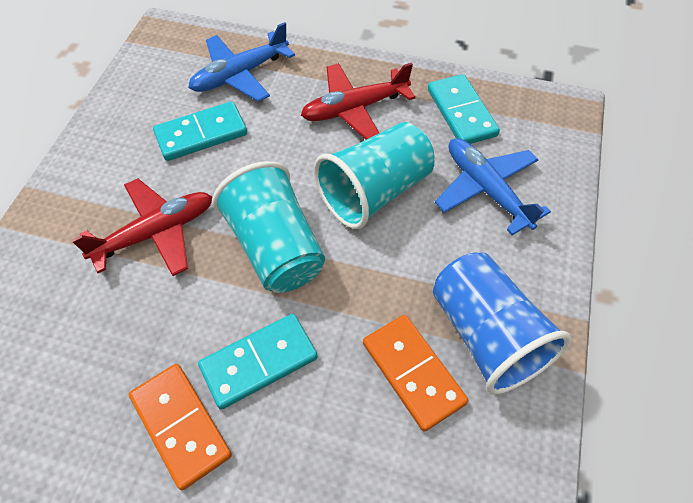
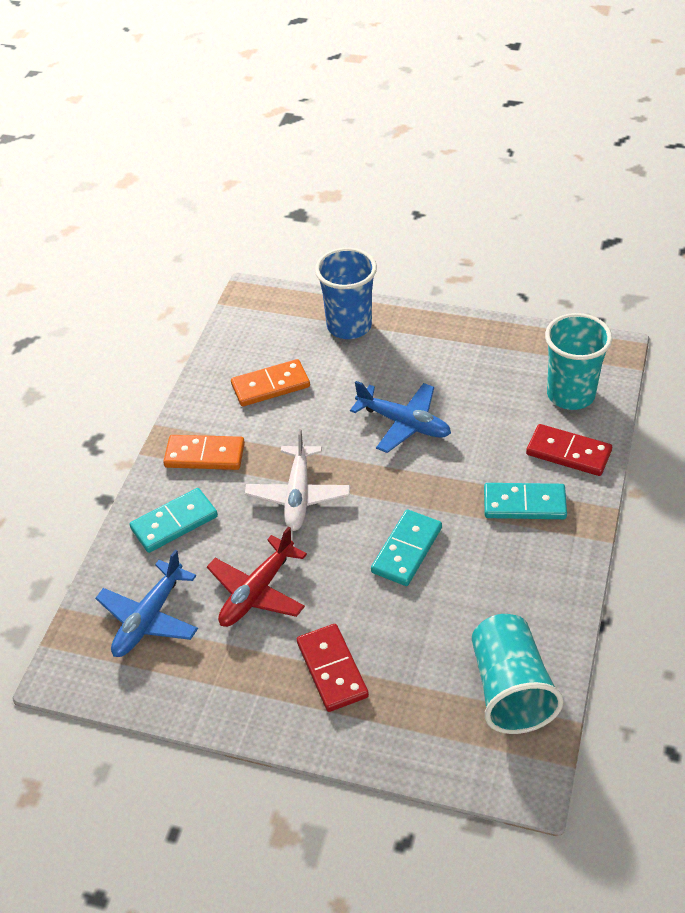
red domino: 0 -> 2
red plane: 2 -> 1
white plane: 0 -> 1

